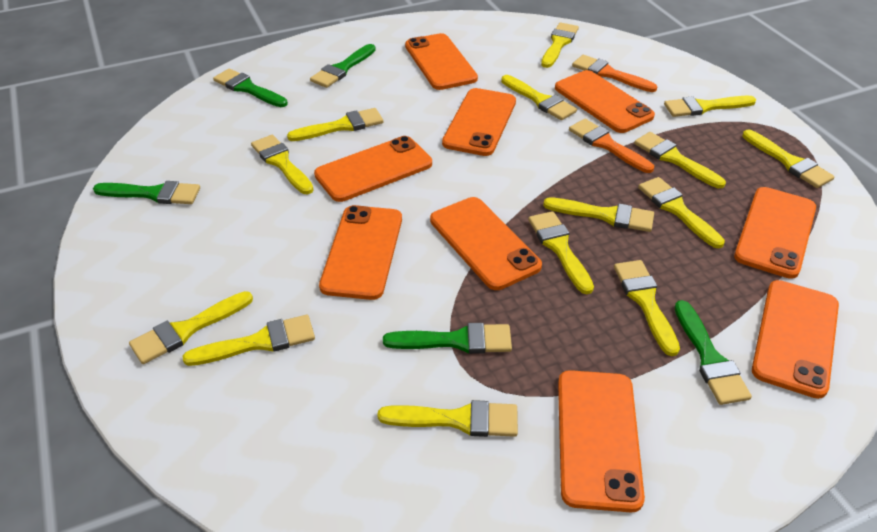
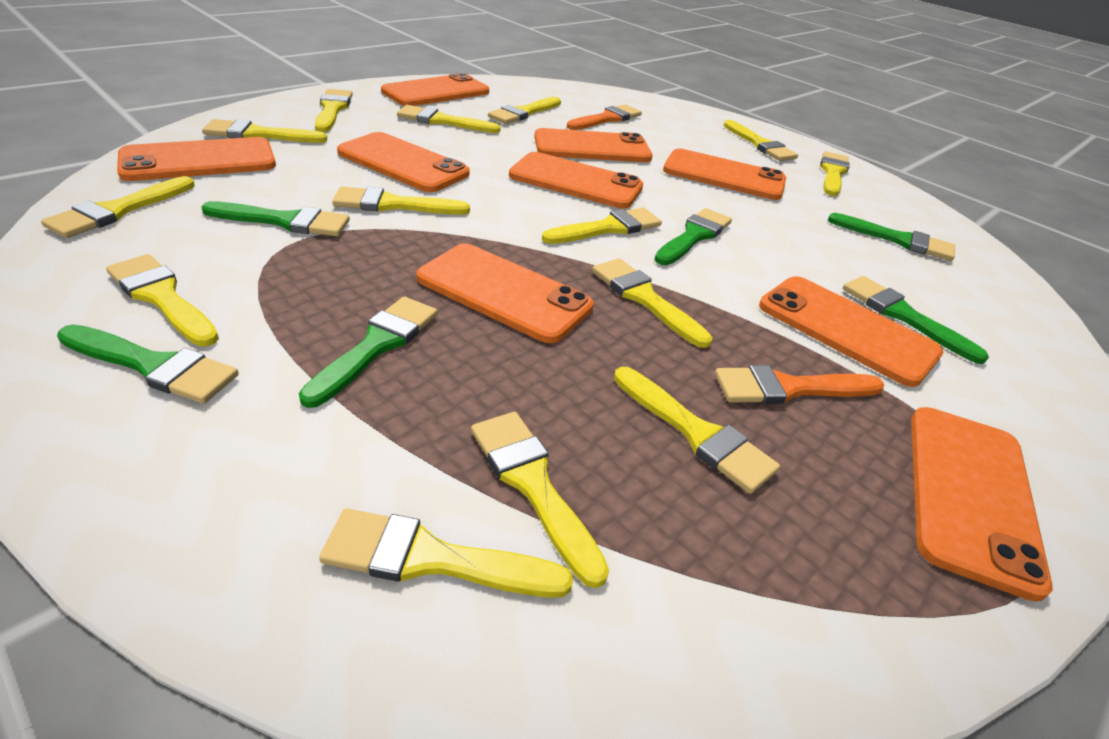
green brush: 5 -> 6

